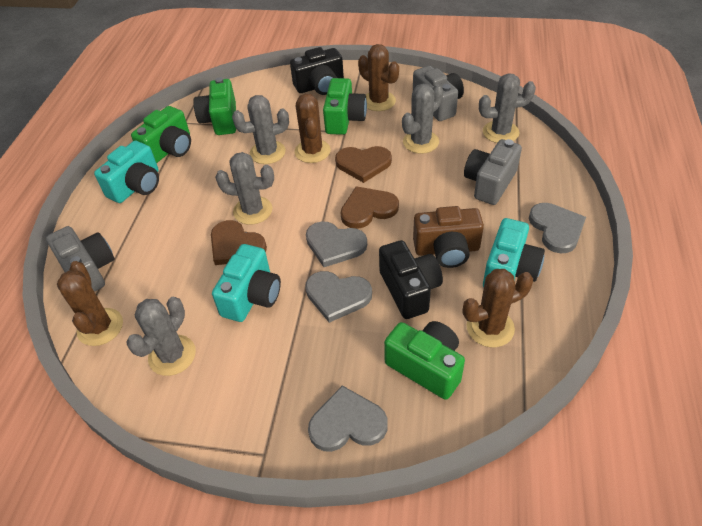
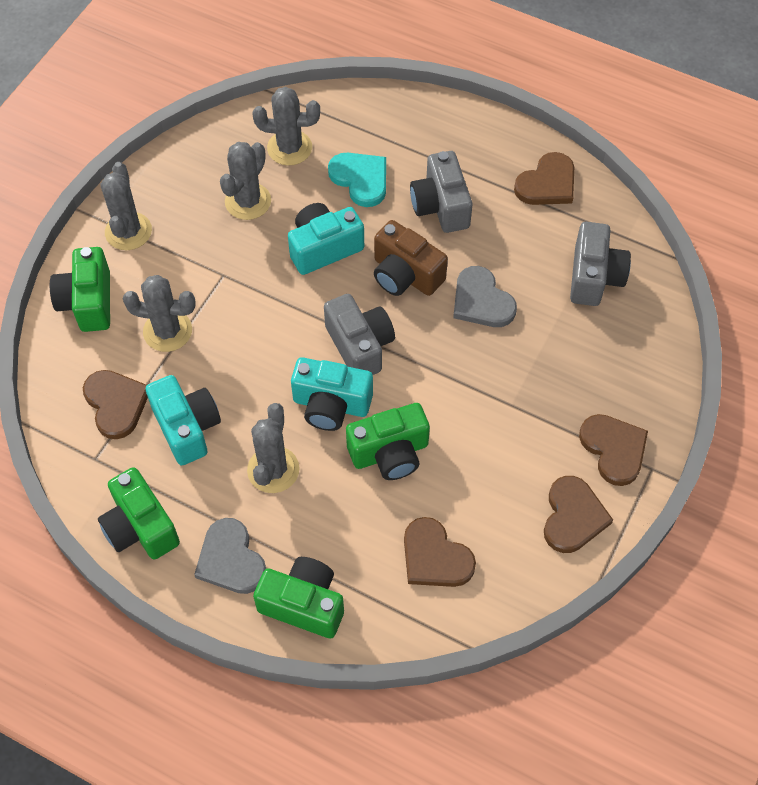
black camera: 2 -> 0
brown cactus: 4 -> 0
brown heart: 3 -> 5
grey heart: 4 -> 2
turquoise heart: 0 -> 1

